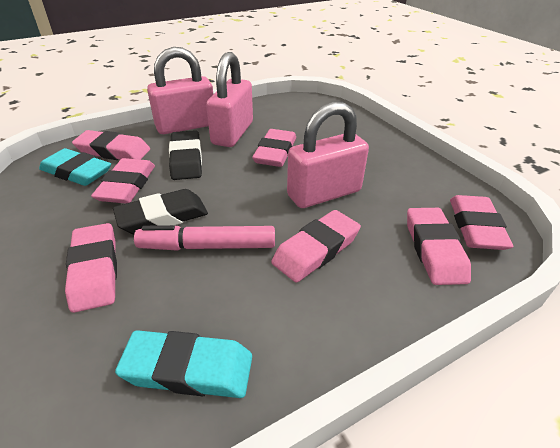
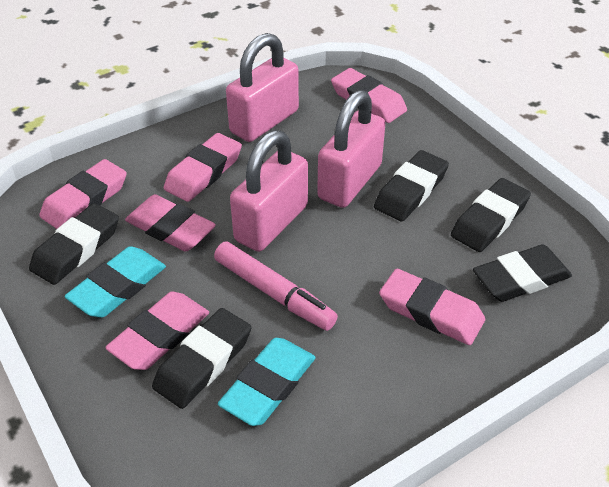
black eraser: 2 -> 5
pink eraser: 7 -> 6

